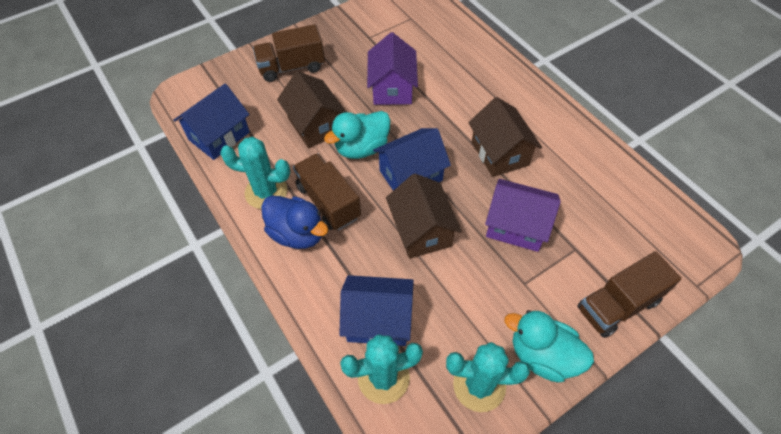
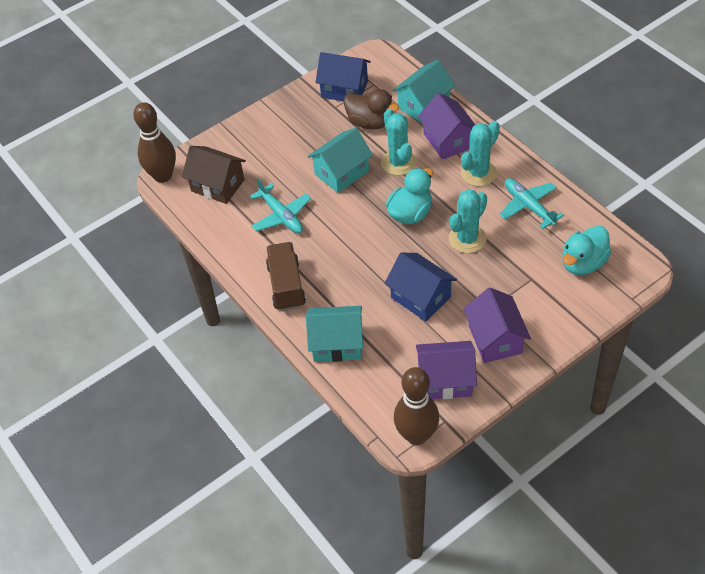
blue duck: 1 -> 0
blue house: 3 -> 2
brown bowling pin: 0 -> 2
brown duck: 0 -> 1
brown house: 3 -> 1
brown truck: 3 -> 1
purple house: 2 -> 3
turquoise house: 0 -> 3
turquoise plane: 0 -> 2

